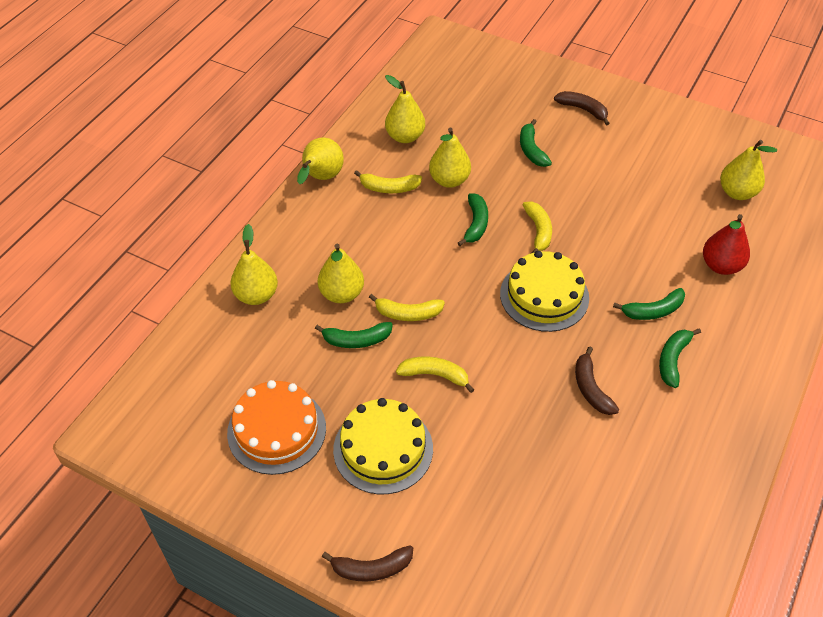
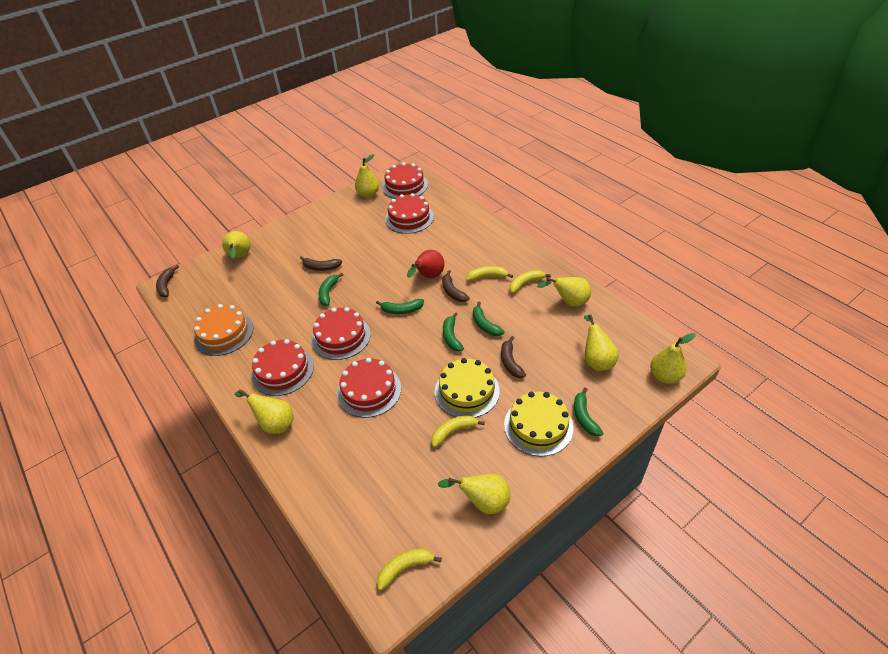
brown banana: 3 -> 4
red cake: 0 -> 5
yellow pear: 6 -> 7

